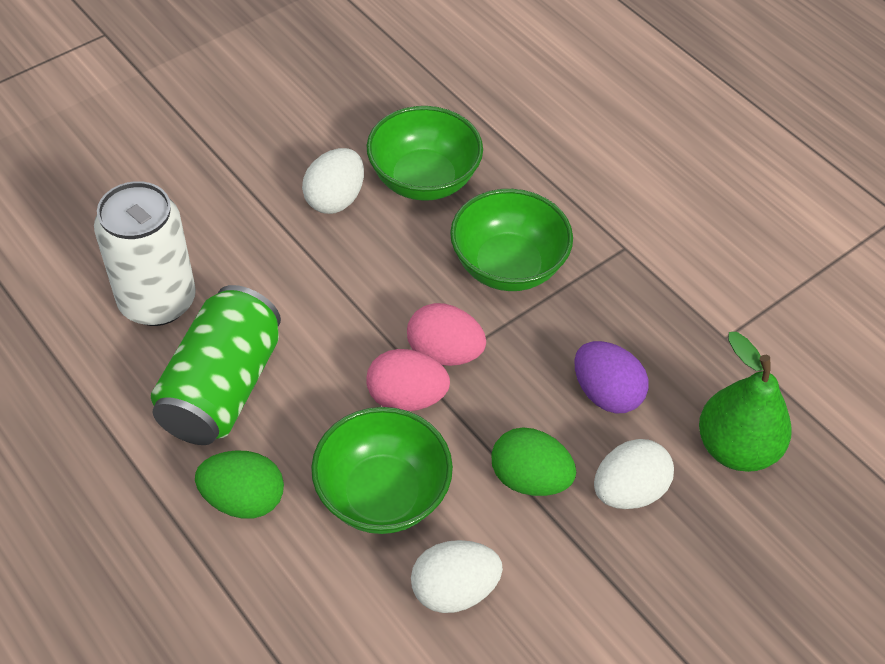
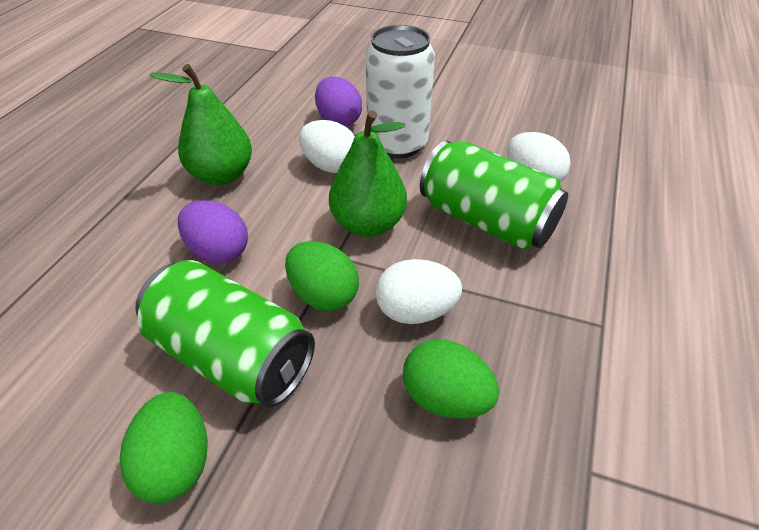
green bowl: 3 -> 0
green can: 1 -> 2
green egg: 2 -> 3
green pear: 1 -> 2
pink egg: 2 -> 0
purple egg: 1 -> 2

